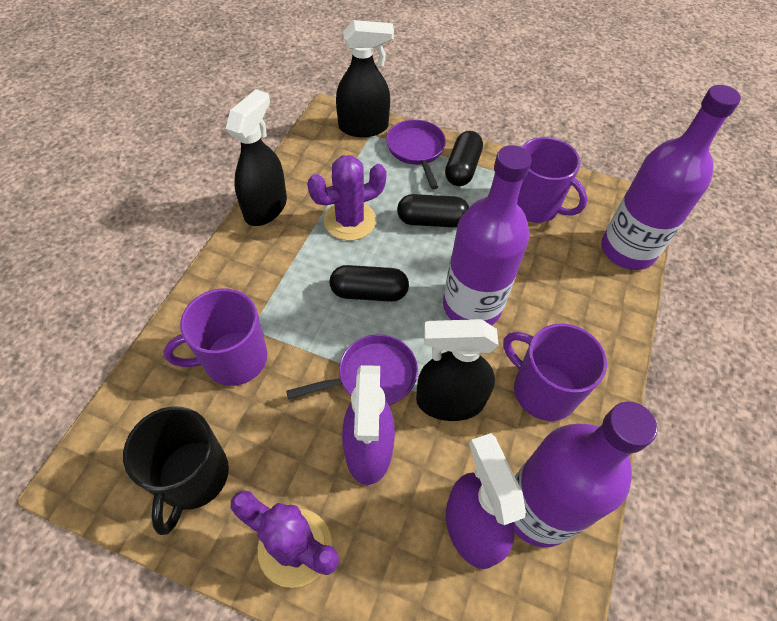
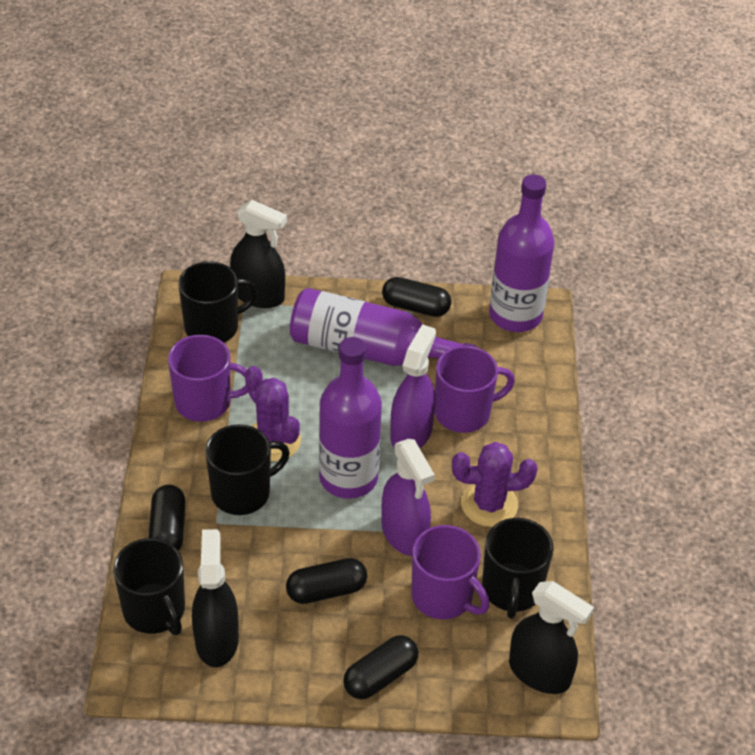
black capsule: 3 -> 4
black mug: 1 -> 4
purple pan: 2 -> 0

